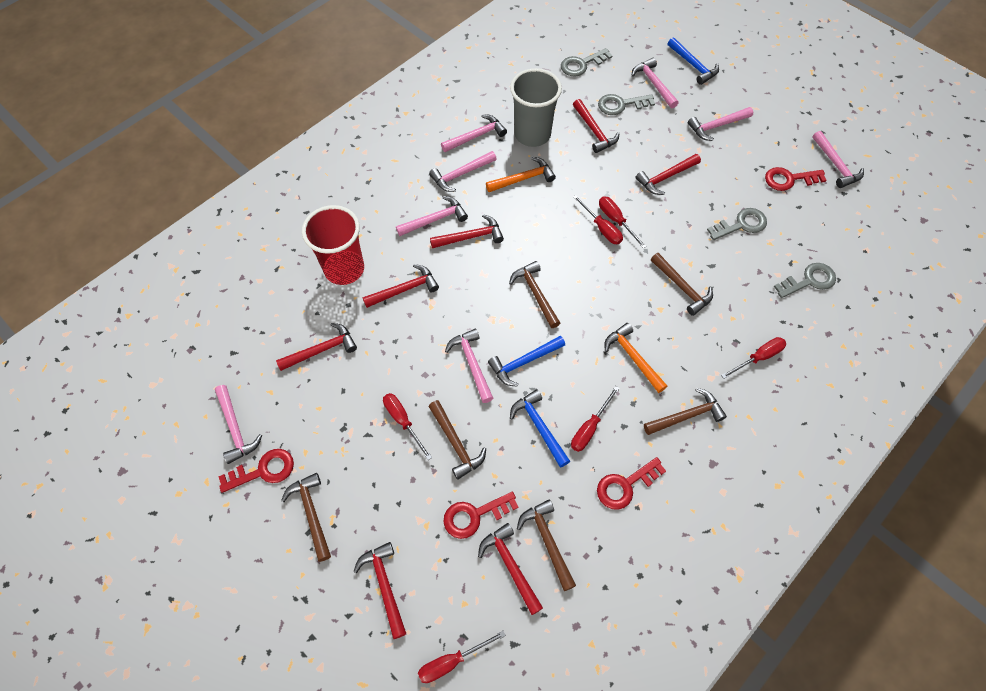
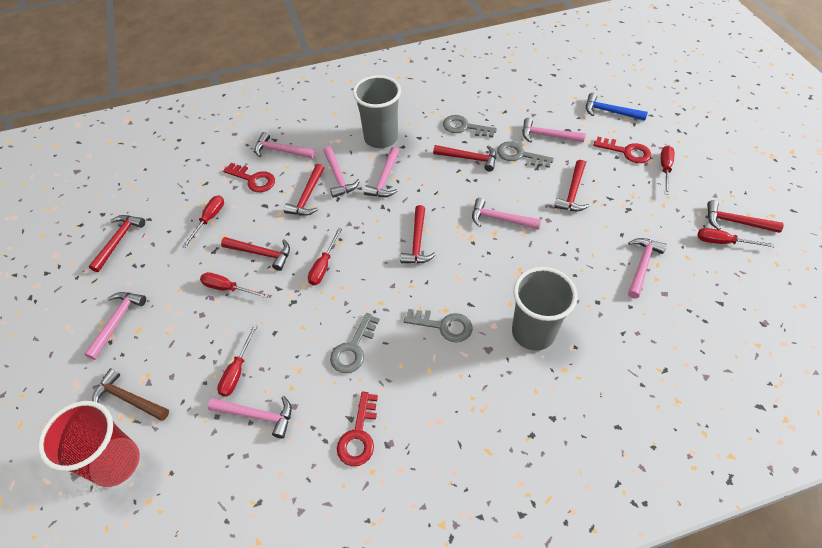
blue hammer: 3 -> 1
brown hammer: 6 -> 1
grey cup: 1 -> 2
orange hammer: 2 -> 0
red key: 4 -> 3

